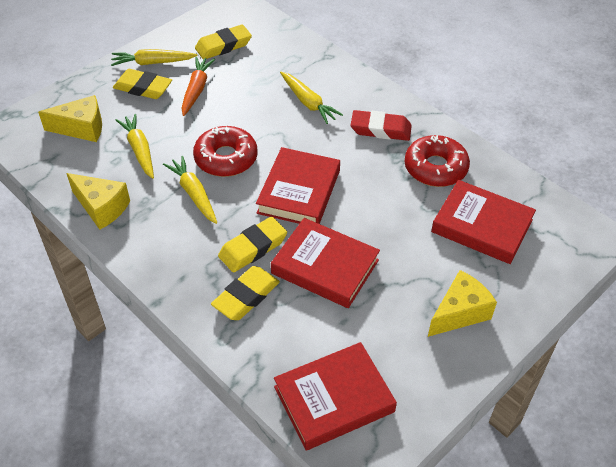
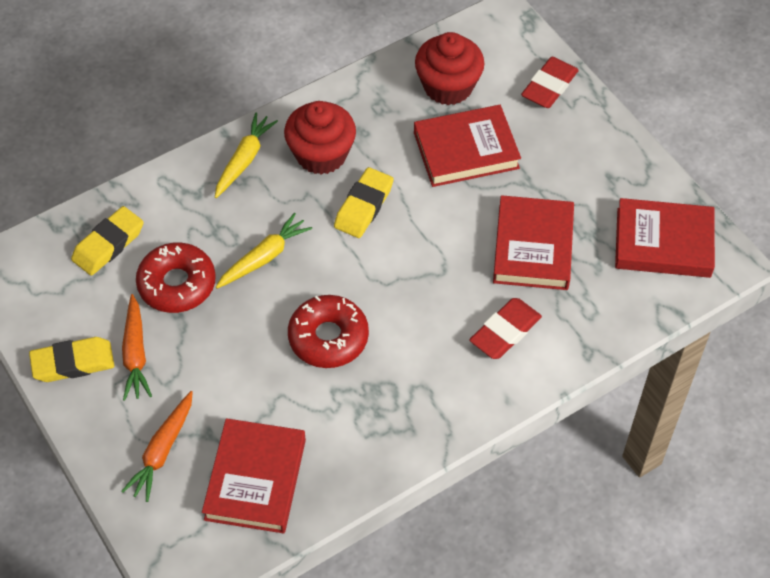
orange carrot: 1 -> 2
red cupcake: 0 -> 2
red eraser: 1 -> 2
yellow carrot: 4 -> 2
yellow cheese: 3 -> 0
yellow eraser: 4 -> 3

